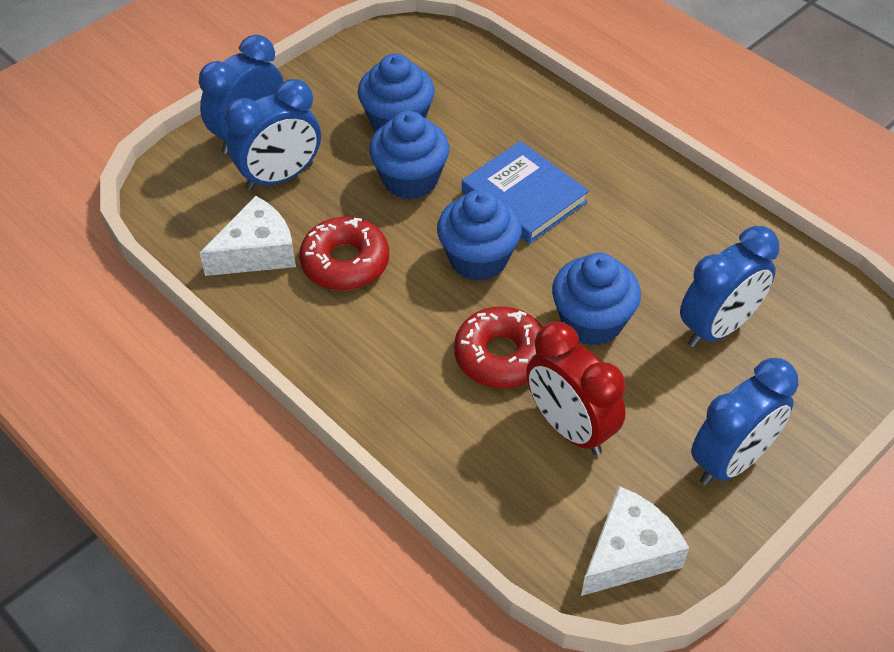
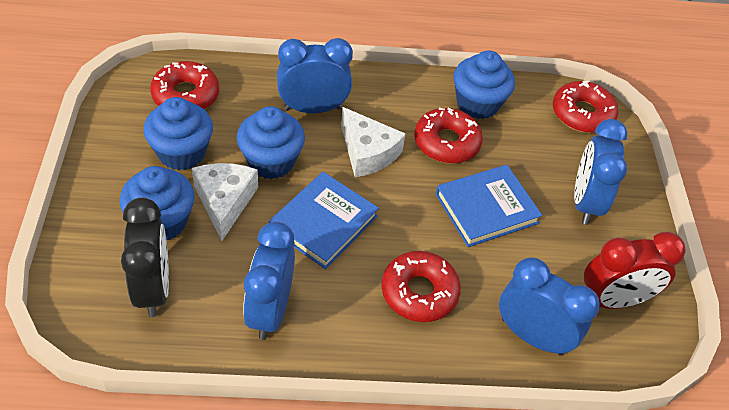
black clock: 0 -> 1
blue book: 1 -> 2
red donut: 2 -> 4

